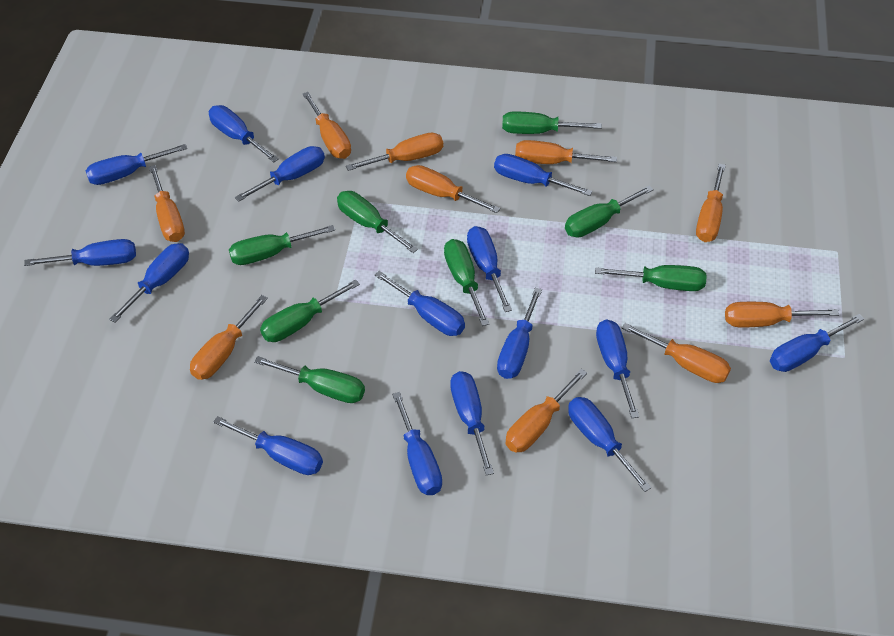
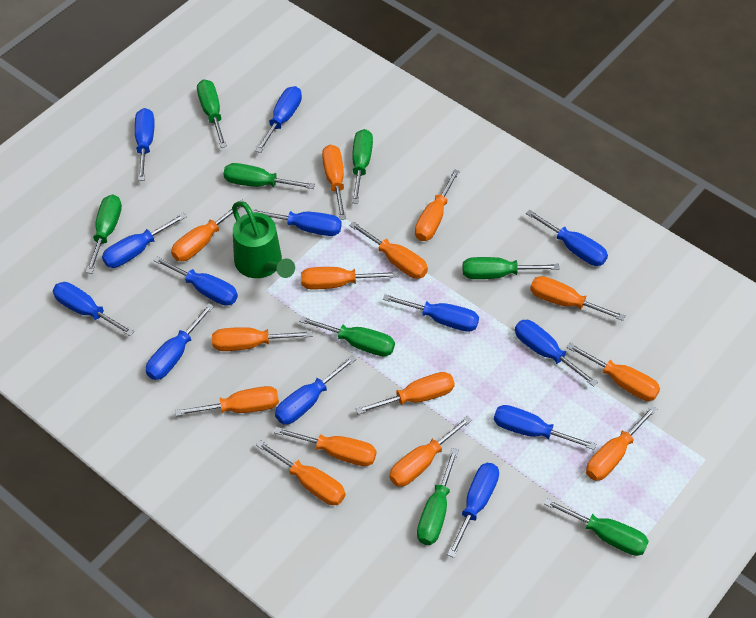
blue screwdriver: 15 -> 13
green watering can: 0 -> 1
orange screwdriver: 10 -> 14

